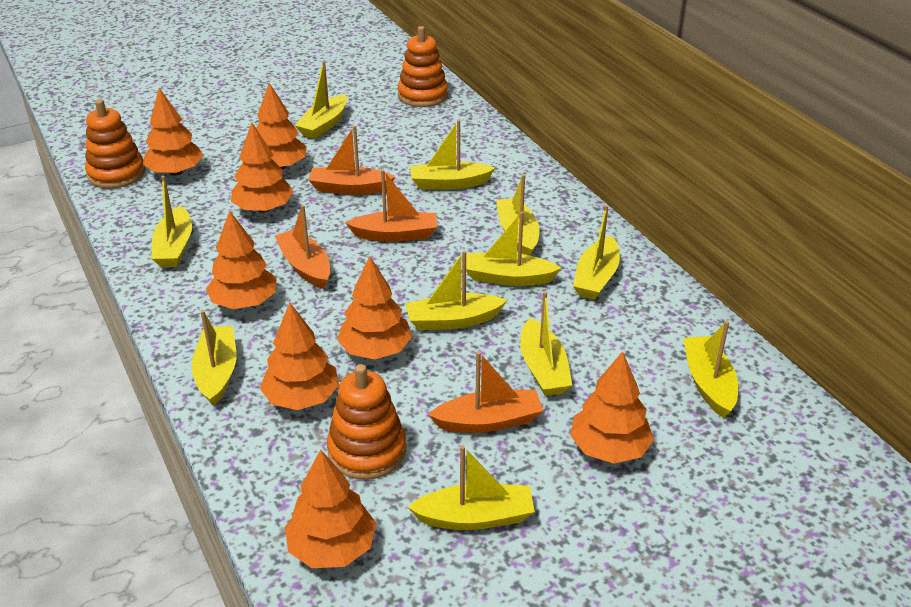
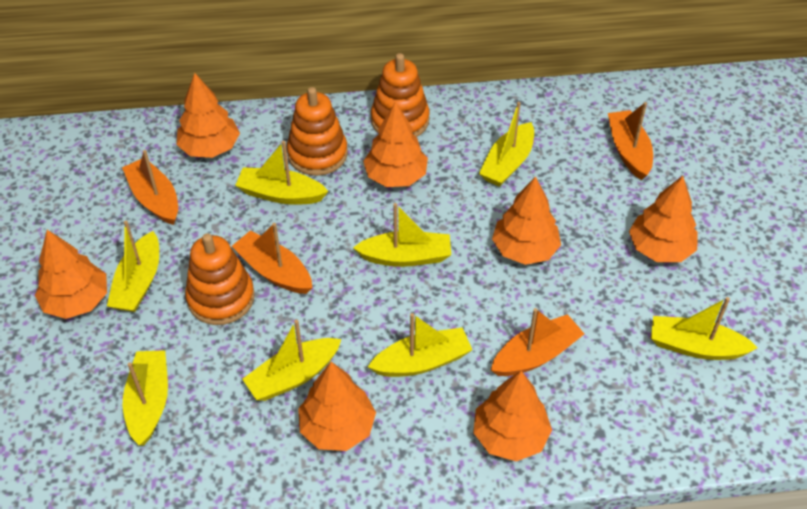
orange tree: 8 -> 7
yellow boat: 11 -> 8

